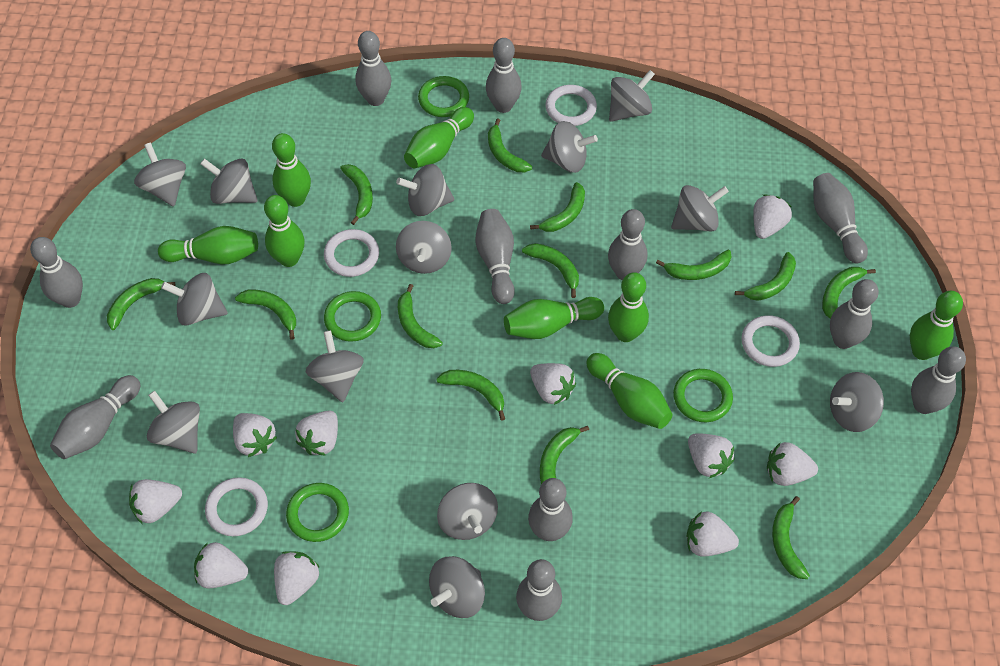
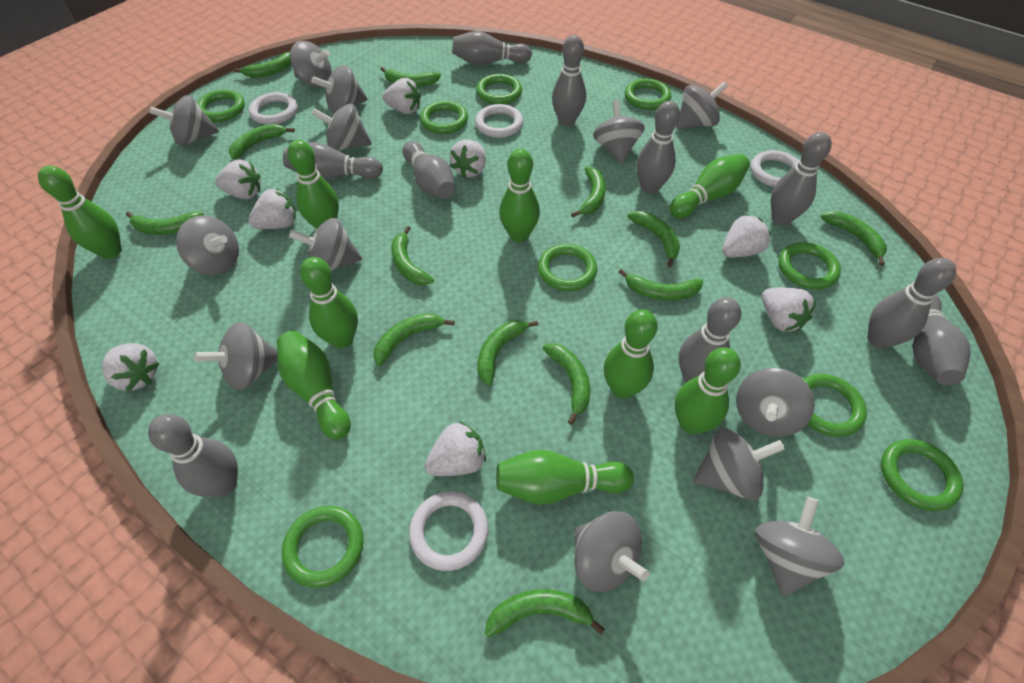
green bowling pin: 8 -> 9
green ring: 4 -> 9
grey bowling pin: 11 -> 10
white strawberry: 10 -> 8

